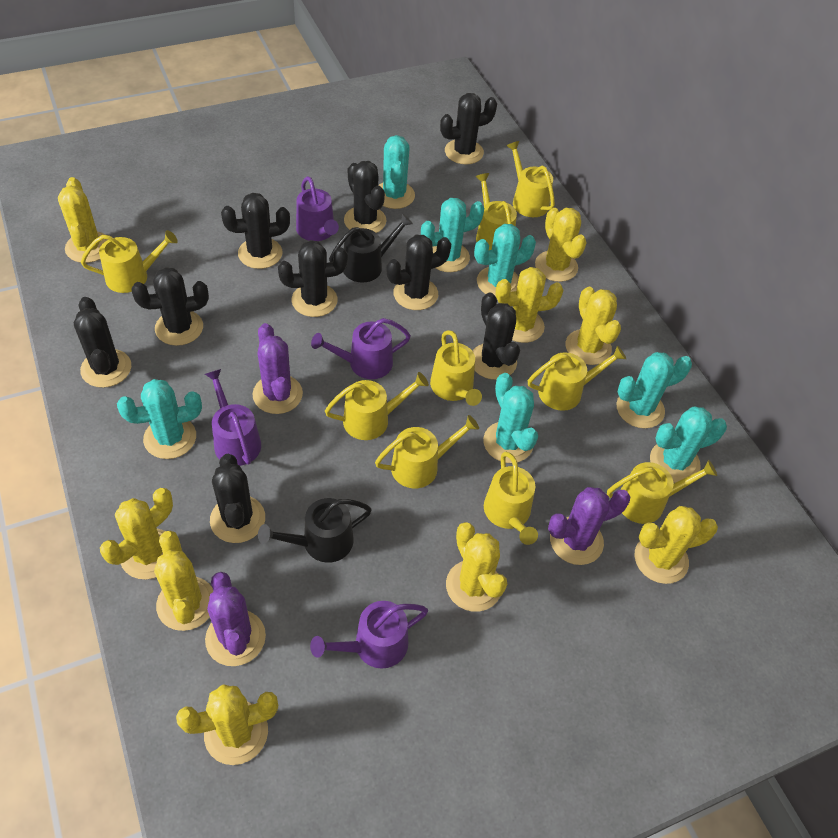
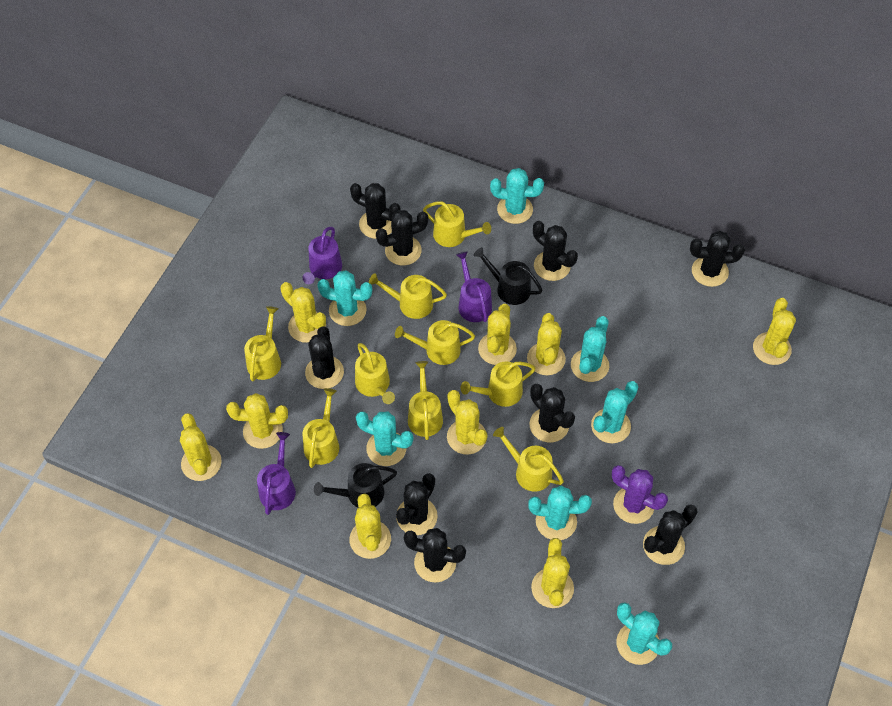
purple cactus: 3 -> 1
purple watering can: 4 -> 3

